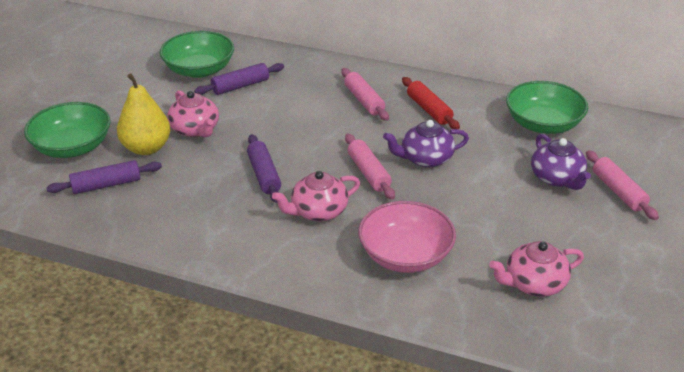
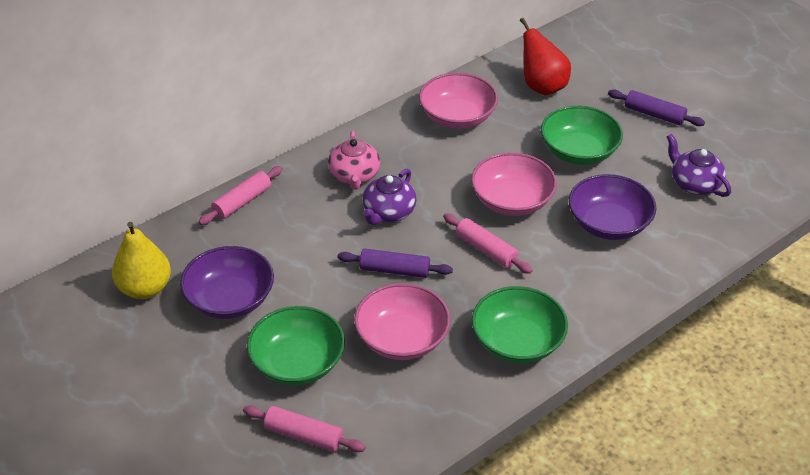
pink bowl: 1 -> 3
pink teapot: 3 -> 1
purple bowl: 0 -> 2
purple rolling pin: 3 -> 2
red pear: 0 -> 1
red rolling pin: 1 -> 0

